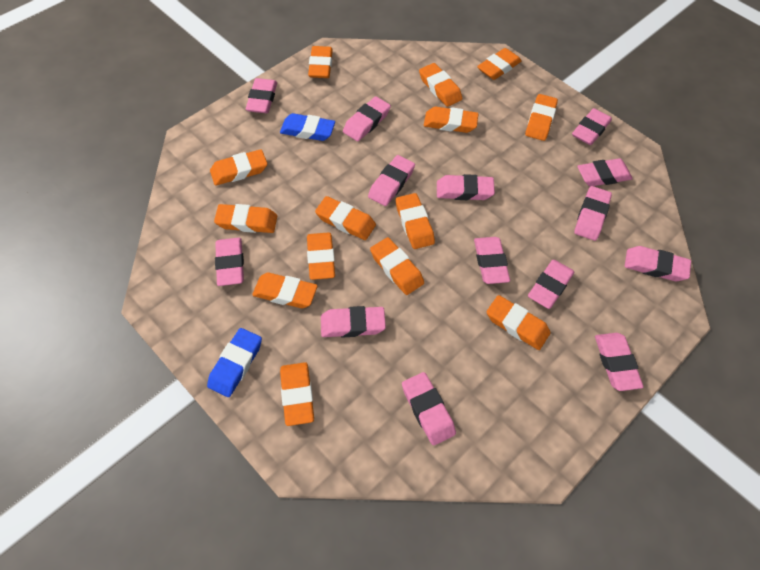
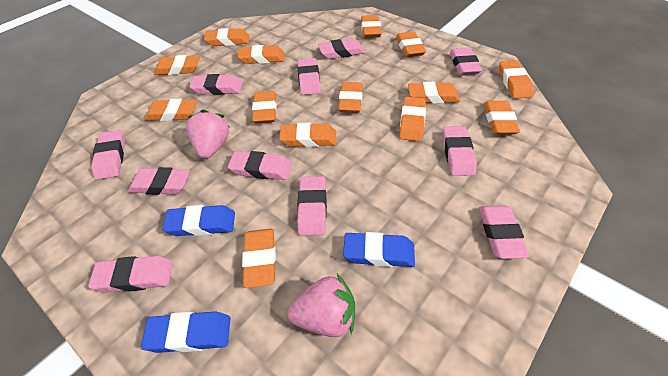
blue eraser: 2 -> 3
pink eraser: 14 -> 11
pink strawberry: 0 -> 2

